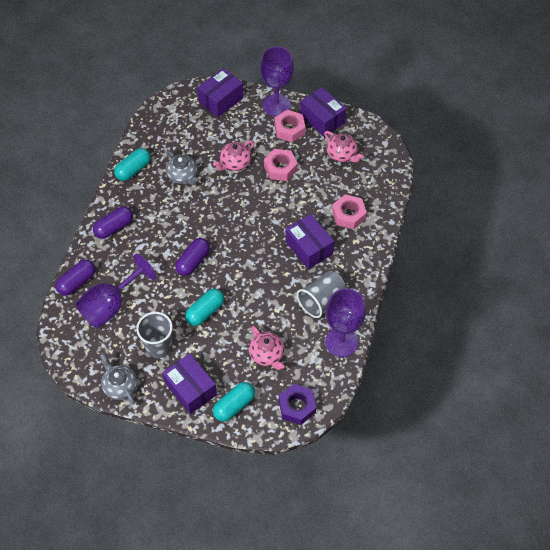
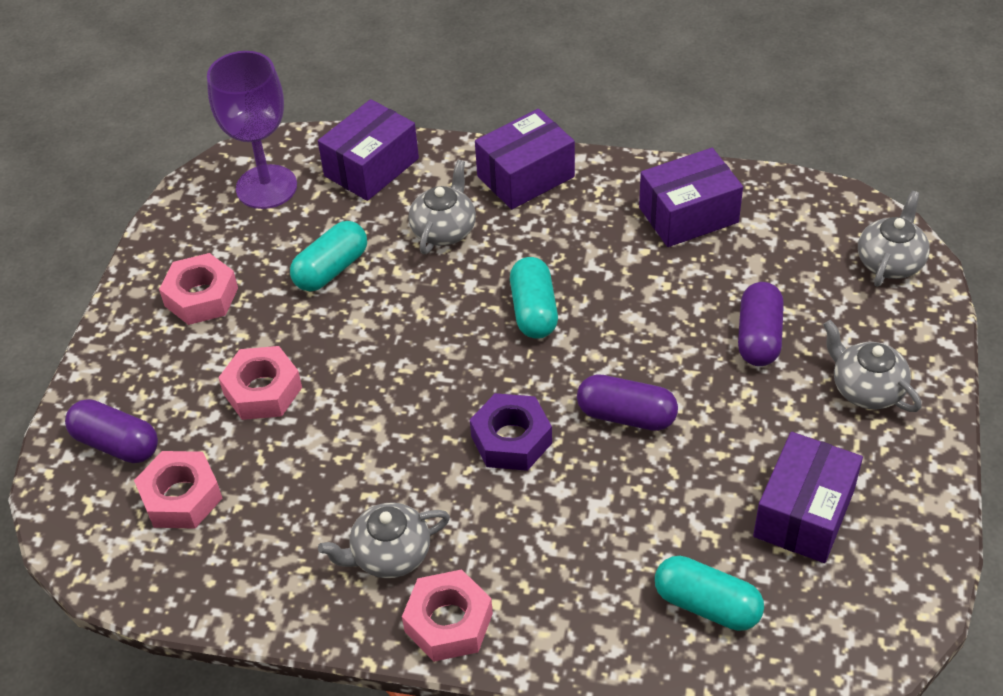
grey cup: 2 -> 0
grey teapot: 2 -> 4
pink nut: 3 -> 4
pink teapot: 3 -> 0
purple goblet: 3 -> 1

